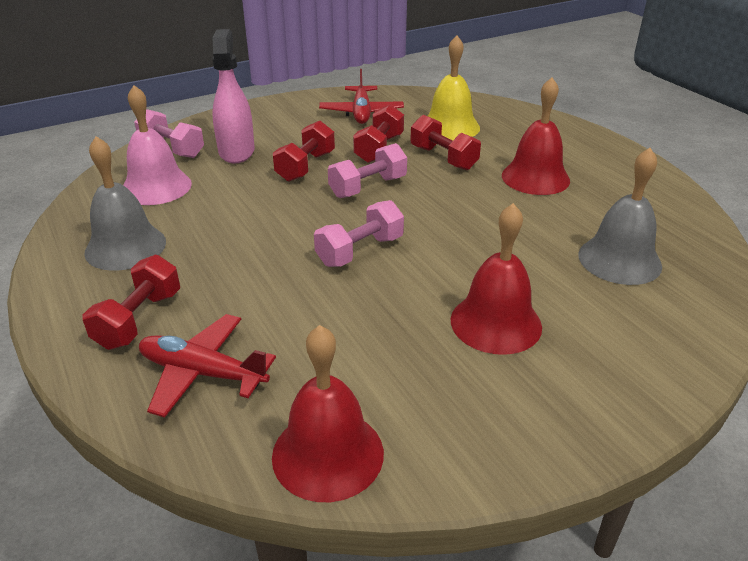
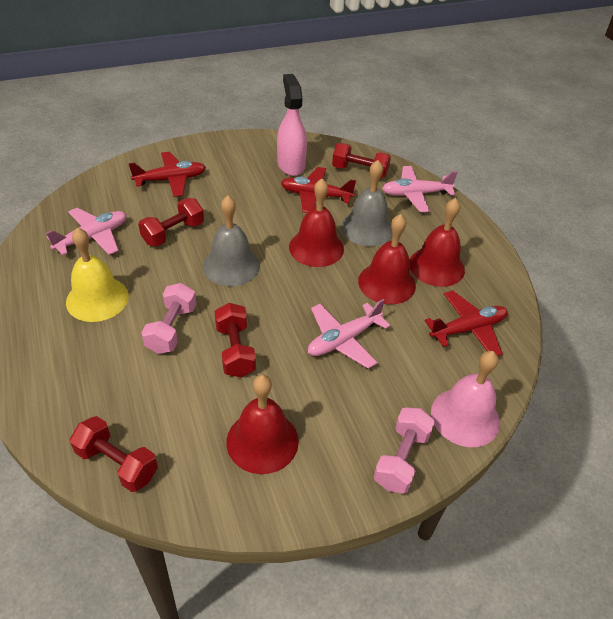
pink dumbbell: 3 -> 2
pink plane: 0 -> 3
red bell: 3 -> 4
red plane: 2 -> 3

